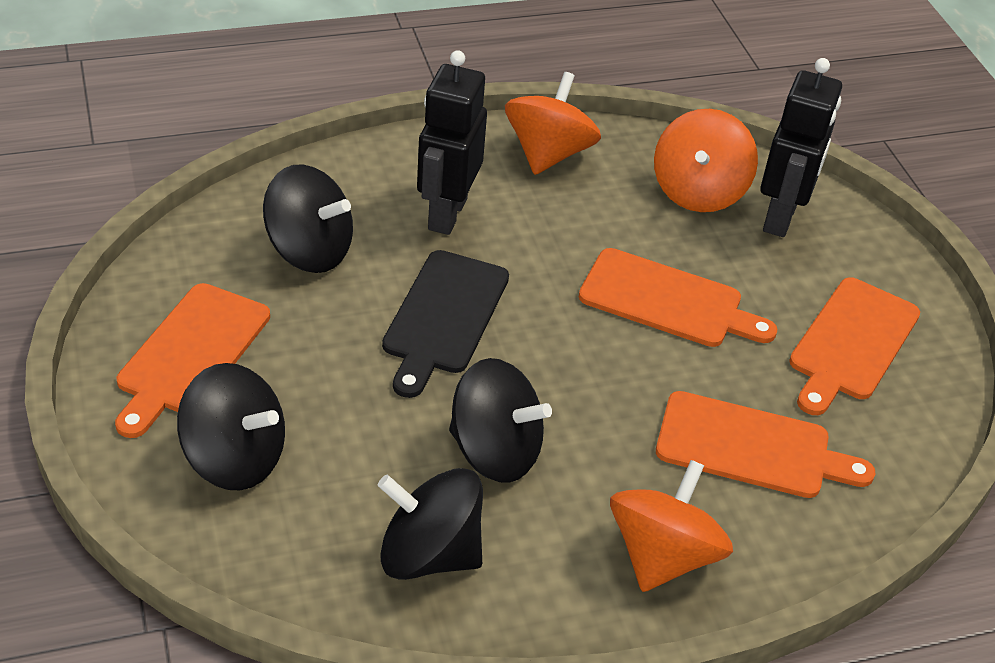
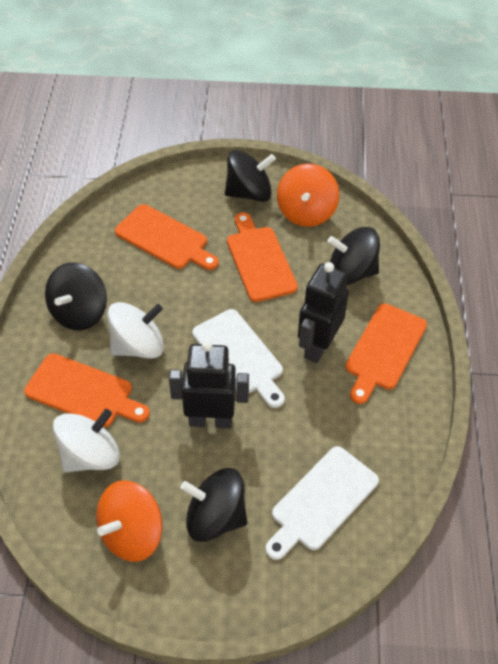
black cutting board: 1 -> 0
orange spinning top: 3 -> 2
white cutting board: 0 -> 2
white spinning top: 0 -> 2

